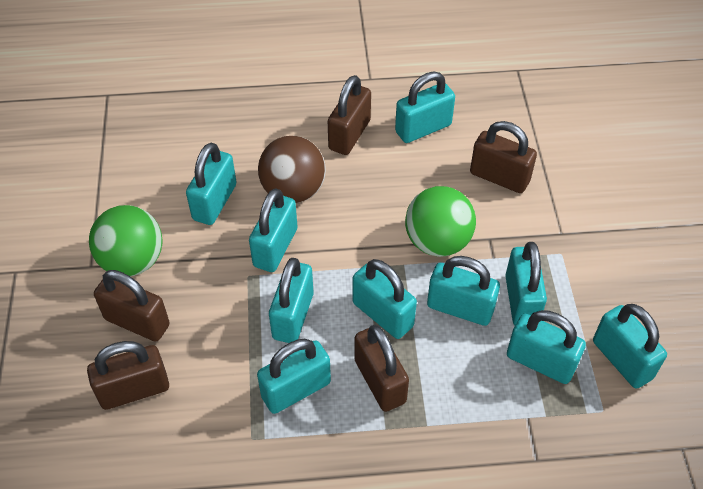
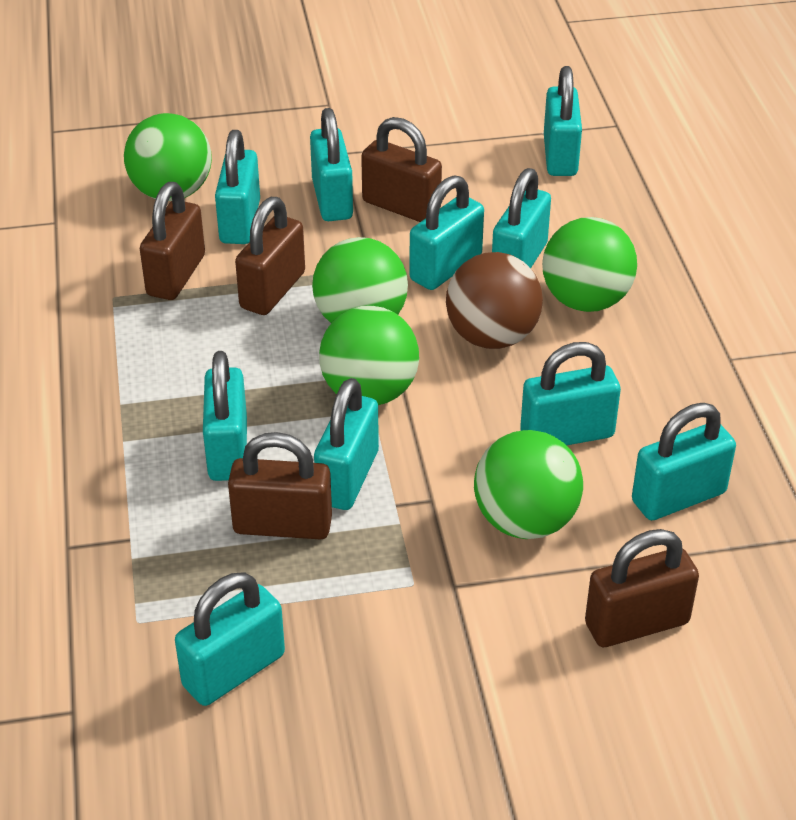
green ball: 2 -> 5

